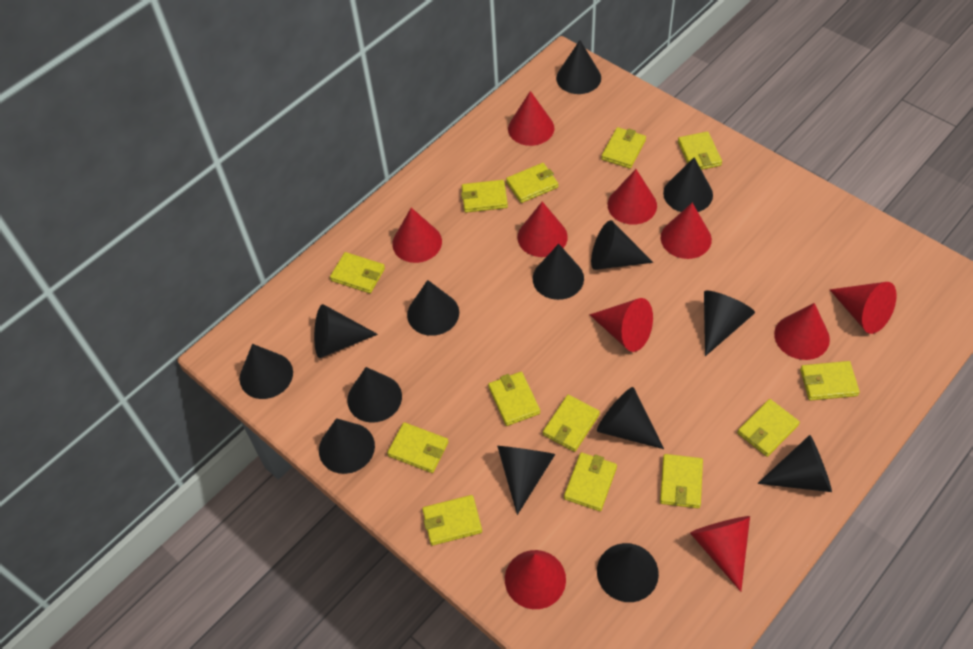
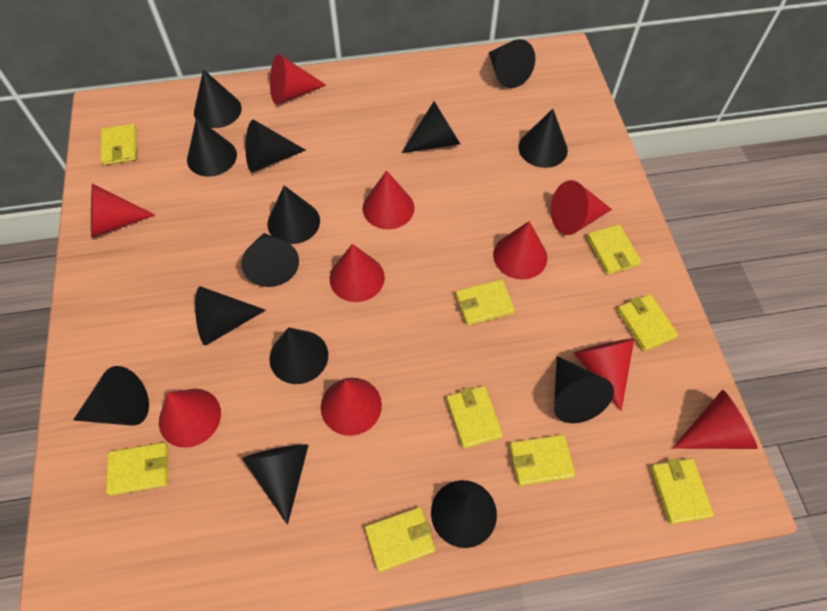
yellow wallet: 13 -> 9

